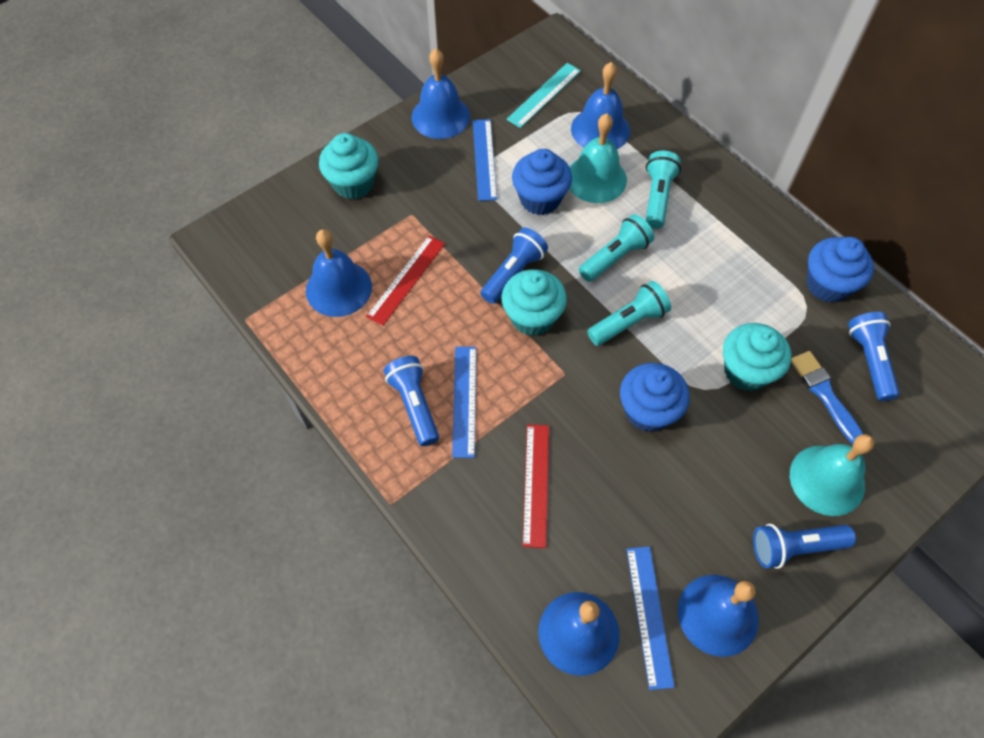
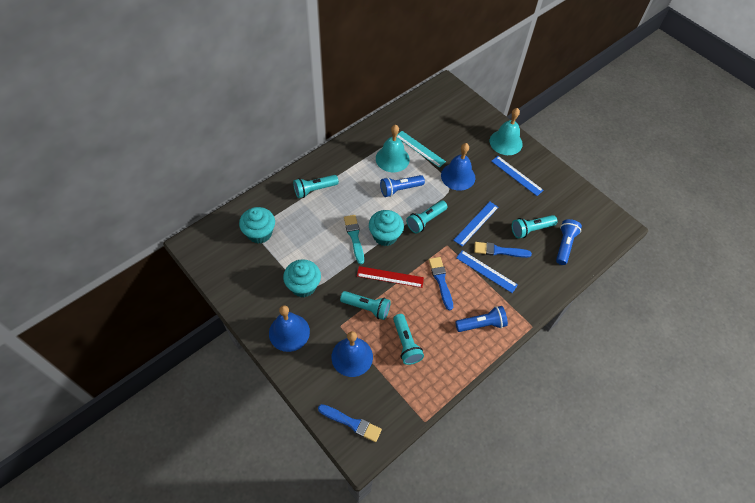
blue bell: 5 -> 3
blue brush: 1 -> 3
blue cupcake: 3 -> 0
blue flashlight: 4 -> 3
red ruler: 2 -> 1
turquoise brush: 0 -> 1
turquoise flashlight: 3 -> 5

